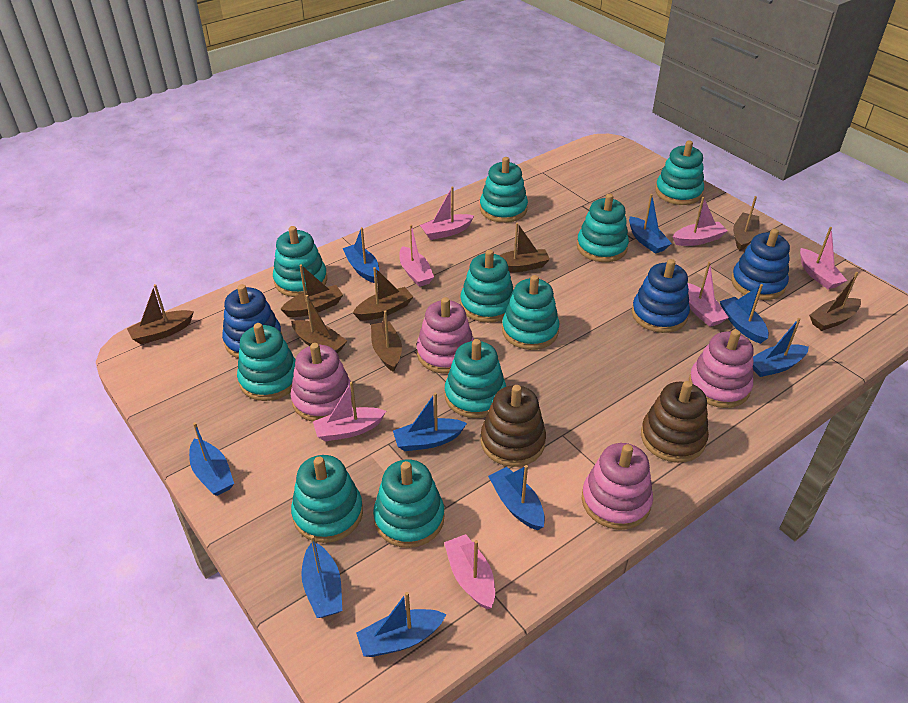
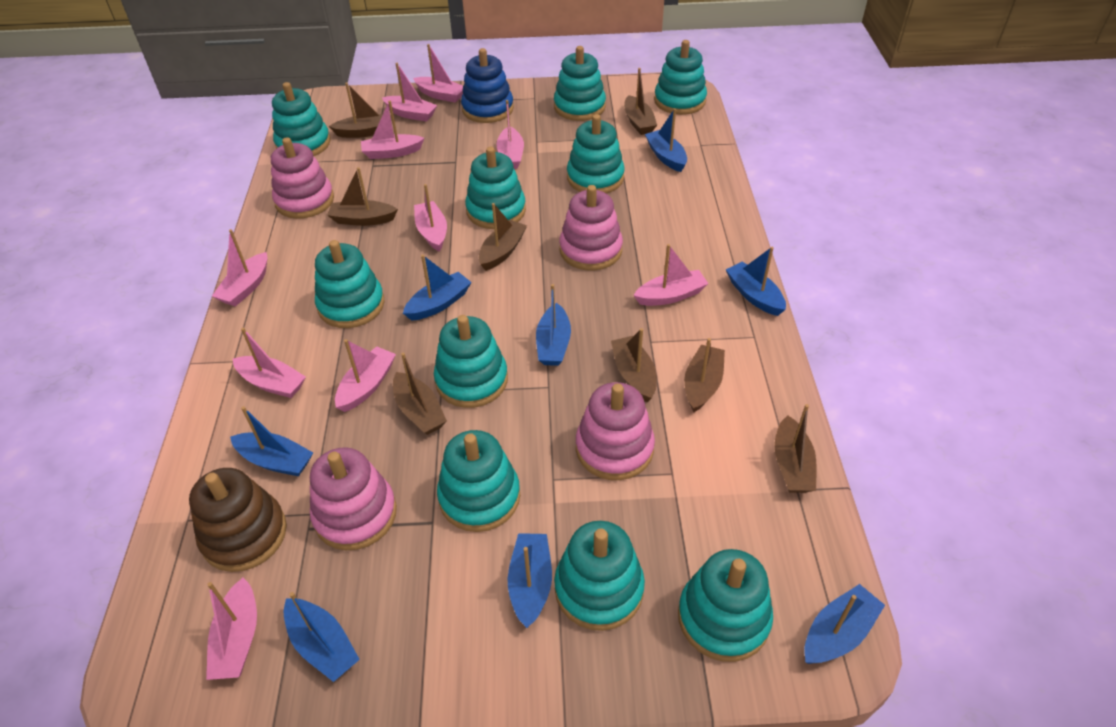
blue boat: 9 -> 8
blue stacking toy: 3 -> 1
brown stacking toy: 2 -> 1
pink boat: 7 -> 10

